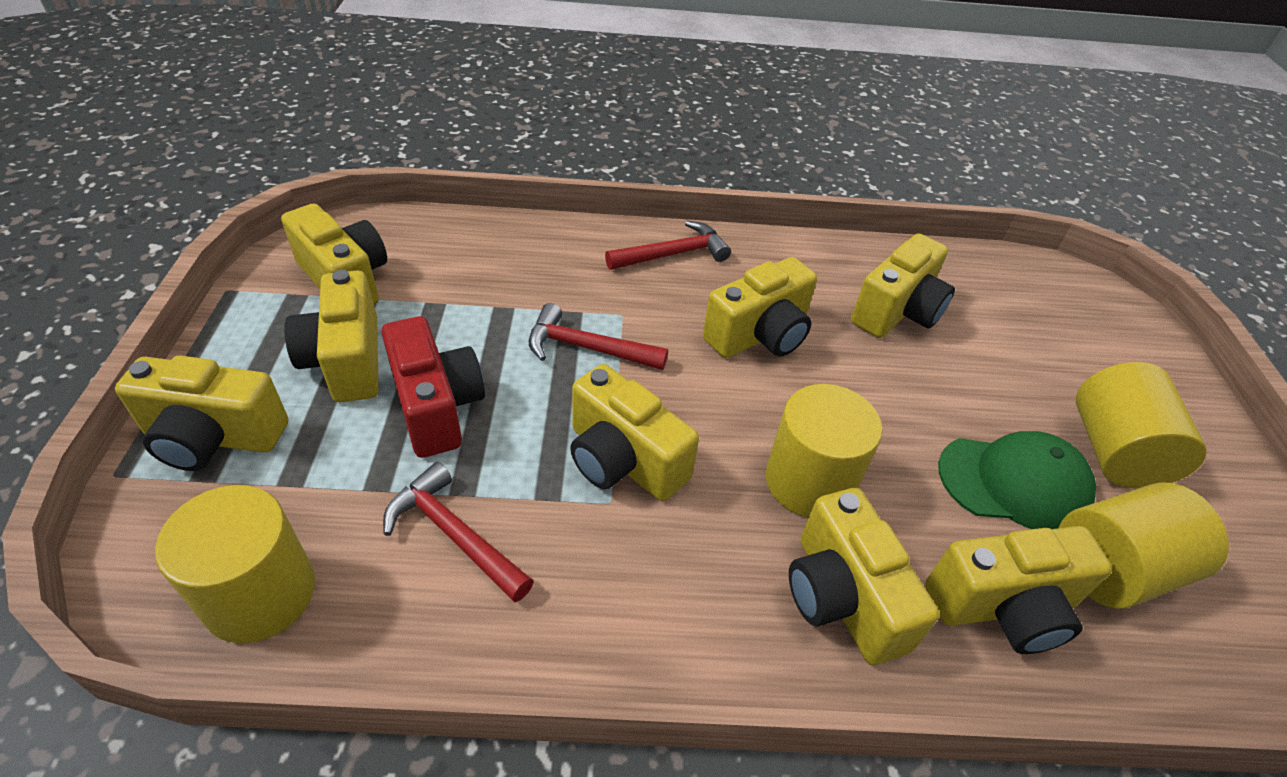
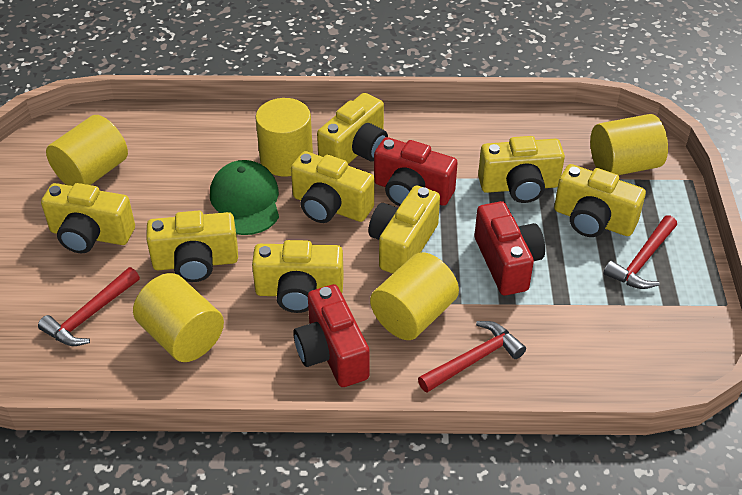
red camera: 1 -> 3
yellow cylinder: 4 -> 5

